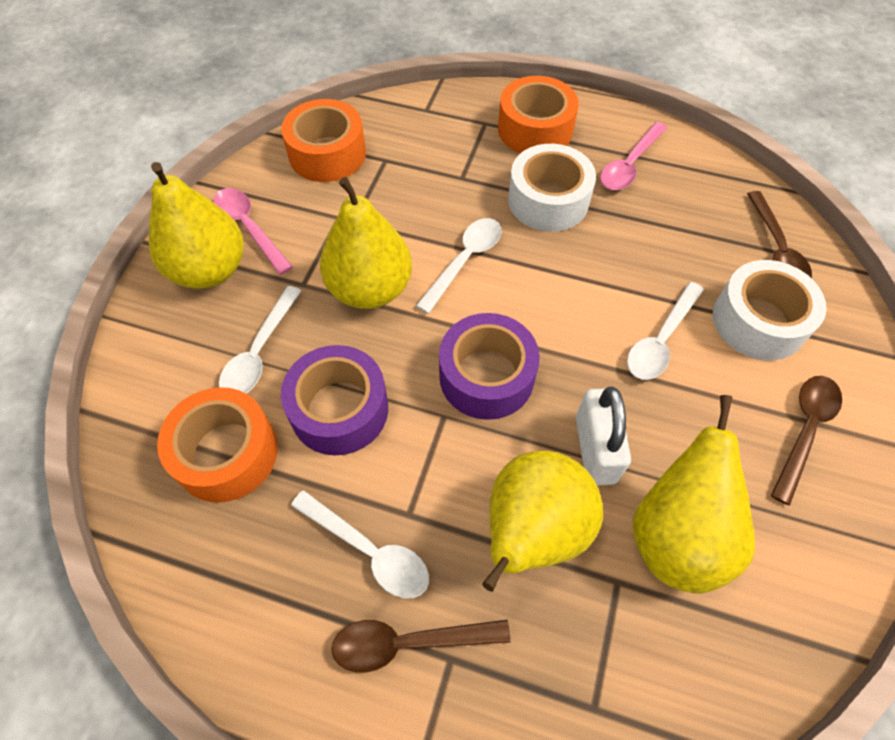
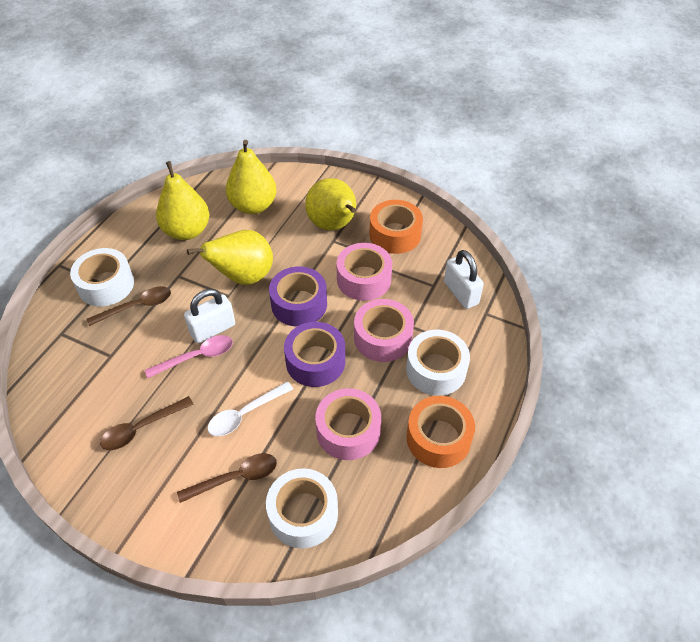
orange tape: 3 -> 2
pink spoon: 2 -> 1
pink tape: 0 -> 3
white padlock: 1 -> 2
white spoon: 4 -> 1
white tape: 2 -> 3

